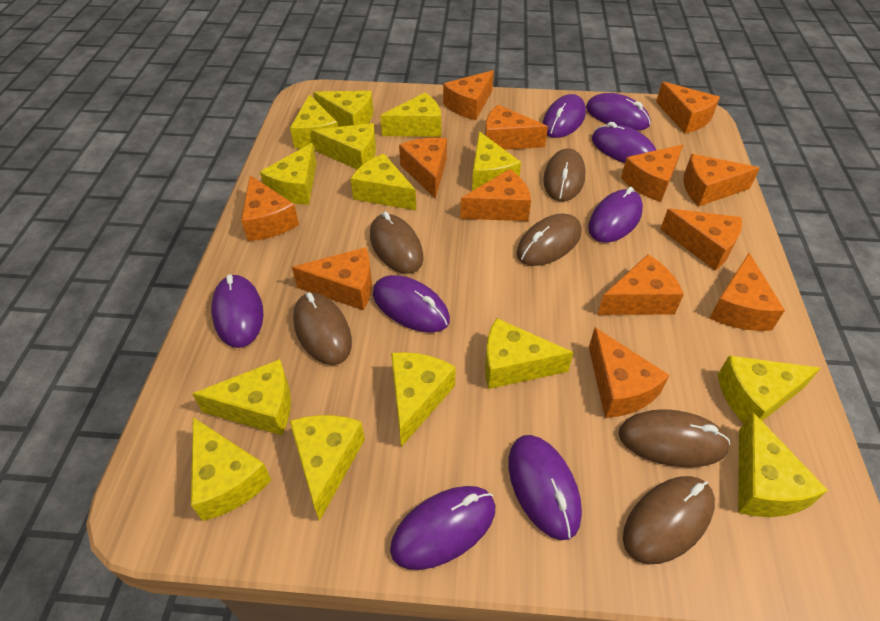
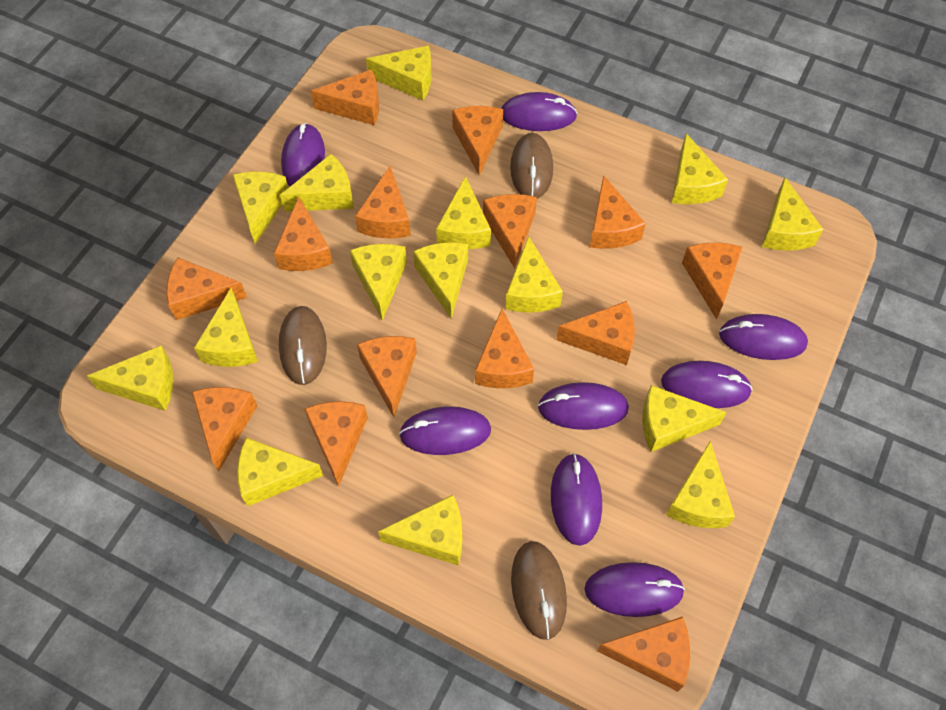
brown mouse: 6 -> 3
orange cheese: 13 -> 14
yellow cheese: 14 -> 15

